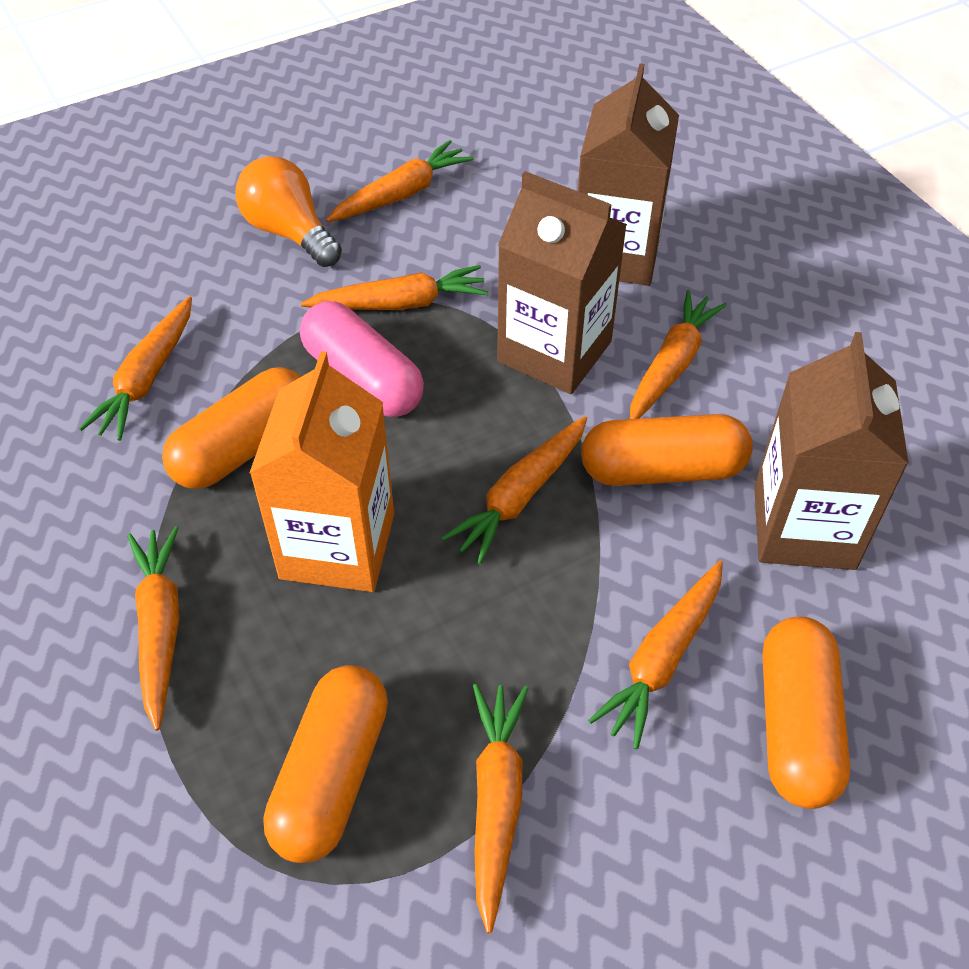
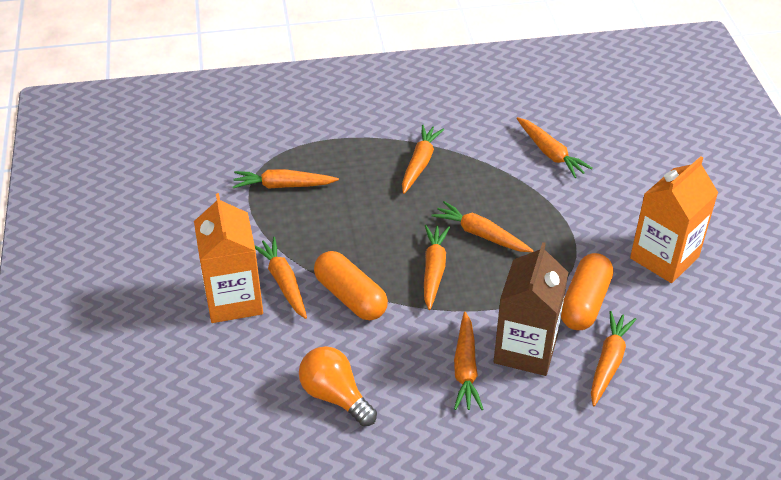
brown carton: 3 -> 1
orange capsule: 4 -> 2
orange carton: 1 -> 2
pink capsule: 1 -> 0

